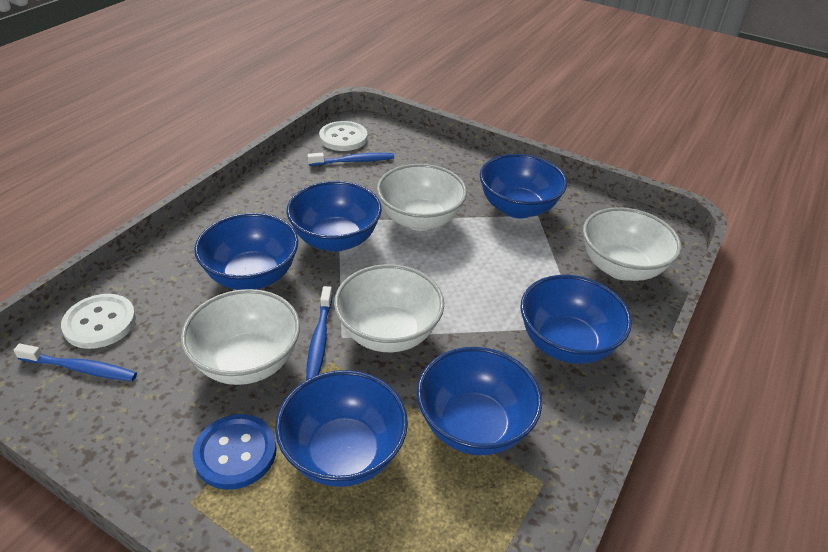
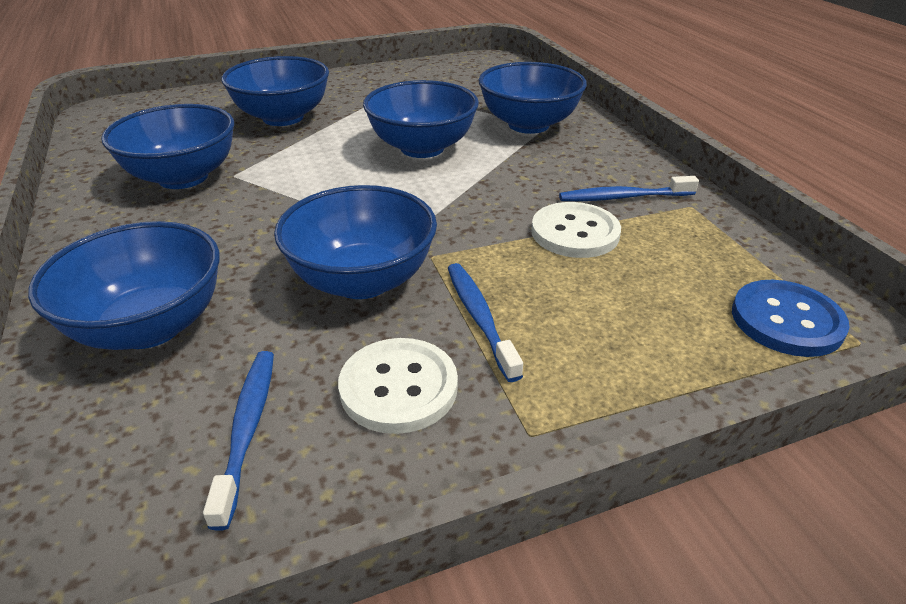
white bowl: 4 -> 0

